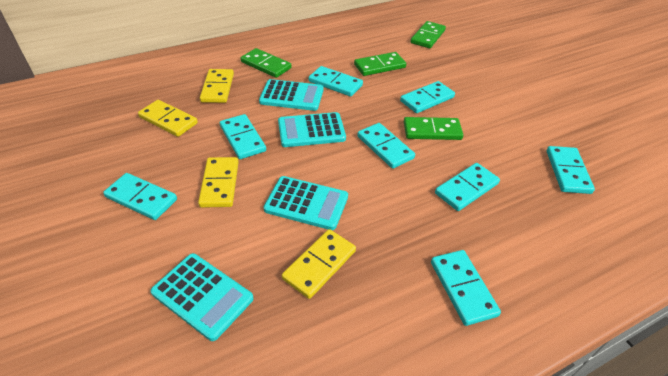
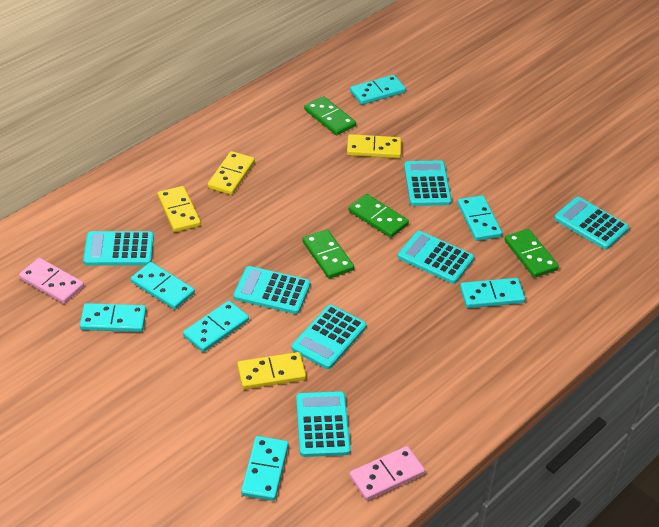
pink domino: 0 -> 2
turquoise calculator: 4 -> 7
turquoise domino: 8 -> 7

